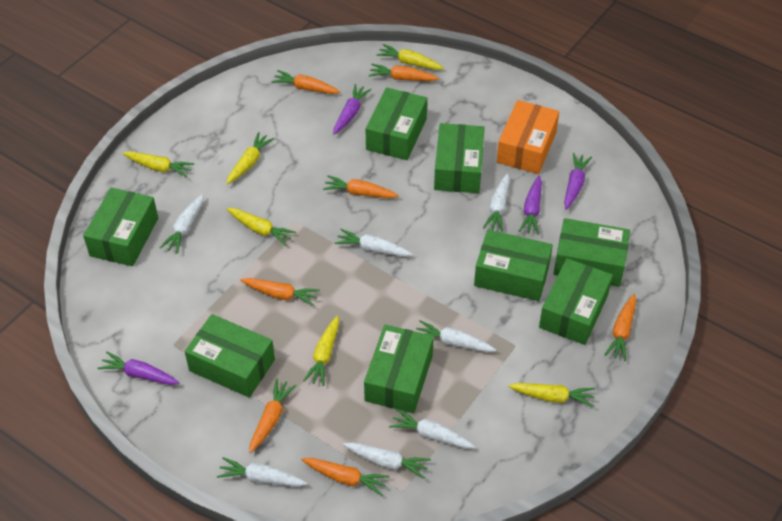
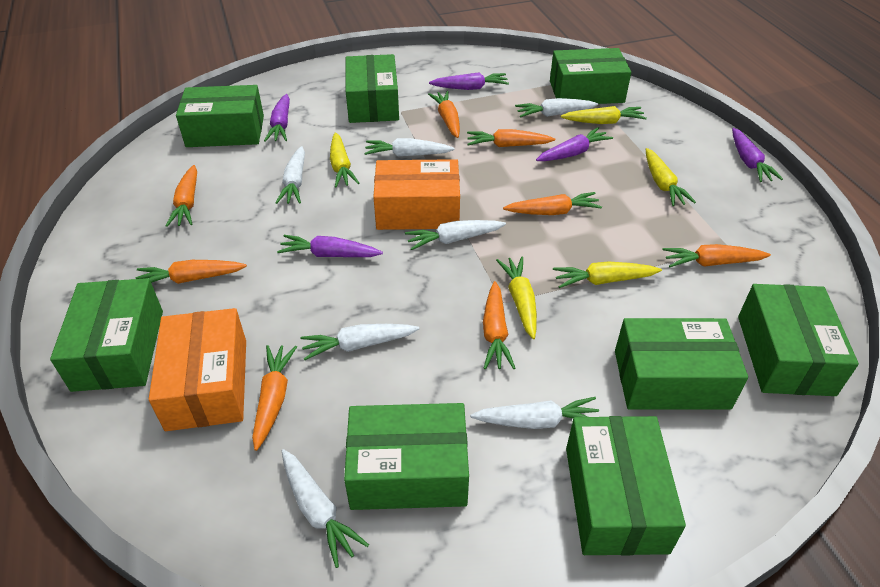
orange box: 1 -> 2
orange carrot: 7 -> 8
purple carrot: 4 -> 5
yellow carrot: 6 -> 5

